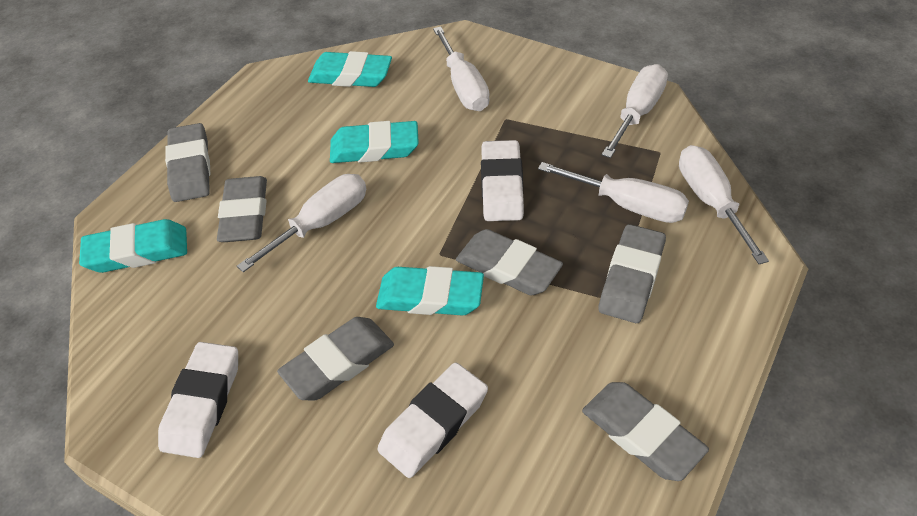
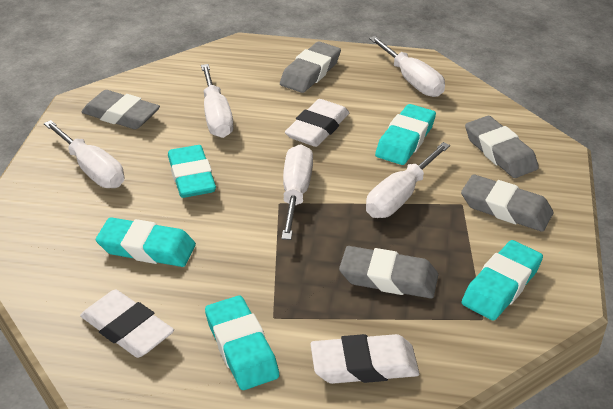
grey eraser: 6 -> 5
turquoise eraser: 4 -> 5

